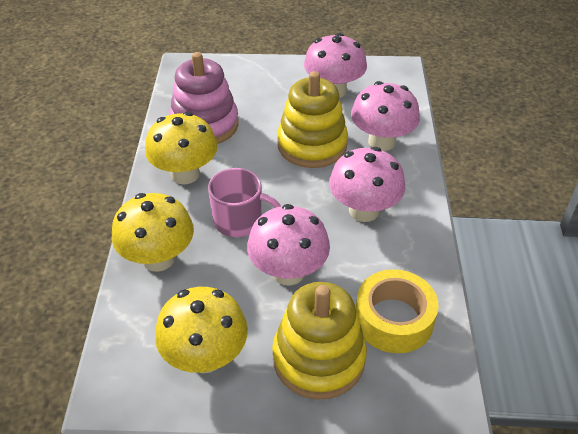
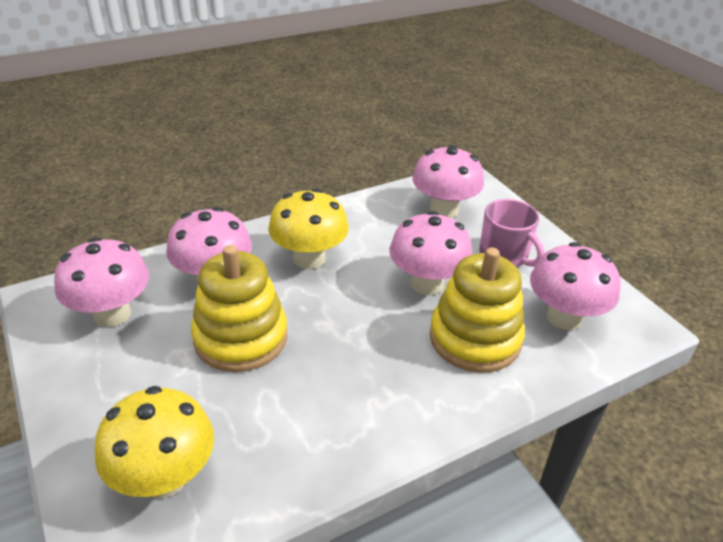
pink mushroom: 4 -> 5
pink stacking toy: 1 -> 0
yellow mushroom: 3 -> 2
yellow tape: 1 -> 0

